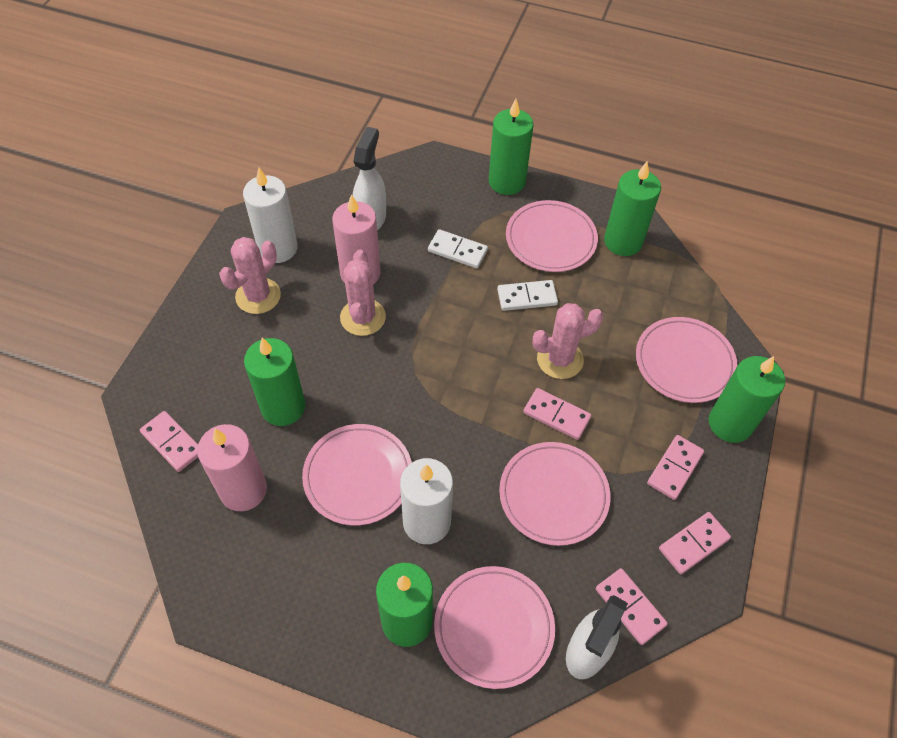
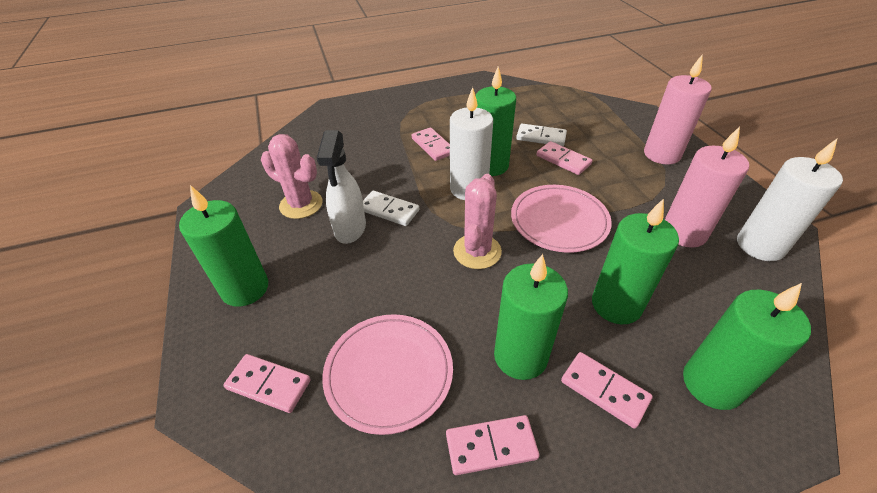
pink cactus: 3 -> 2
pink plate: 5 -> 2
white spray bottle: 2 -> 1

